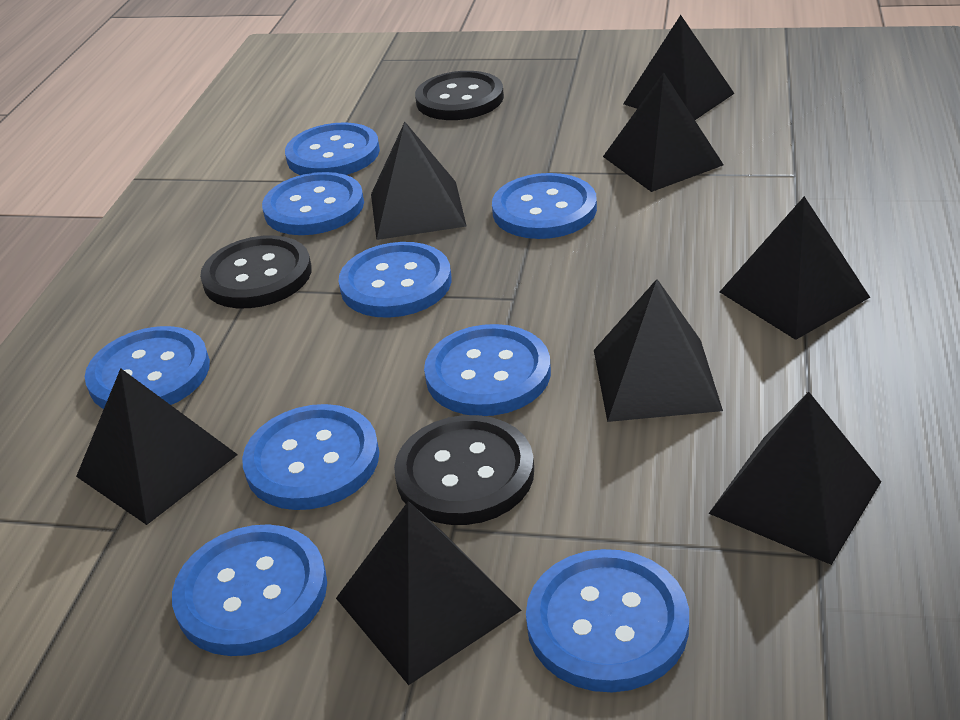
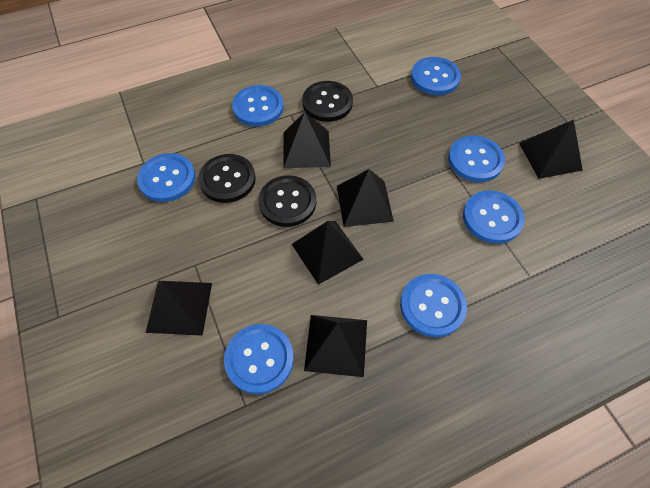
black pyramid: 8 -> 6
blue button: 9 -> 7

